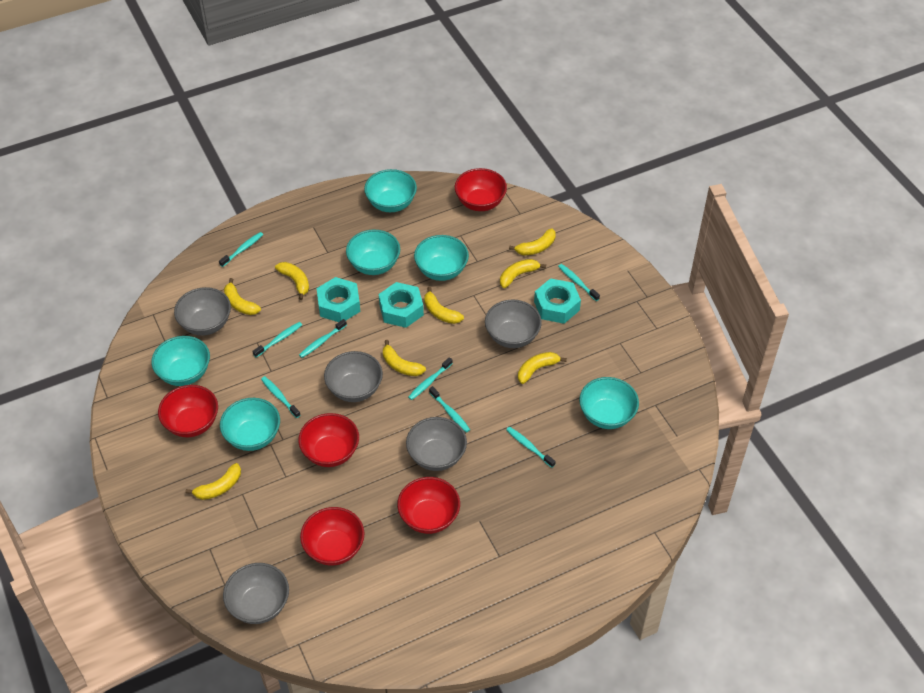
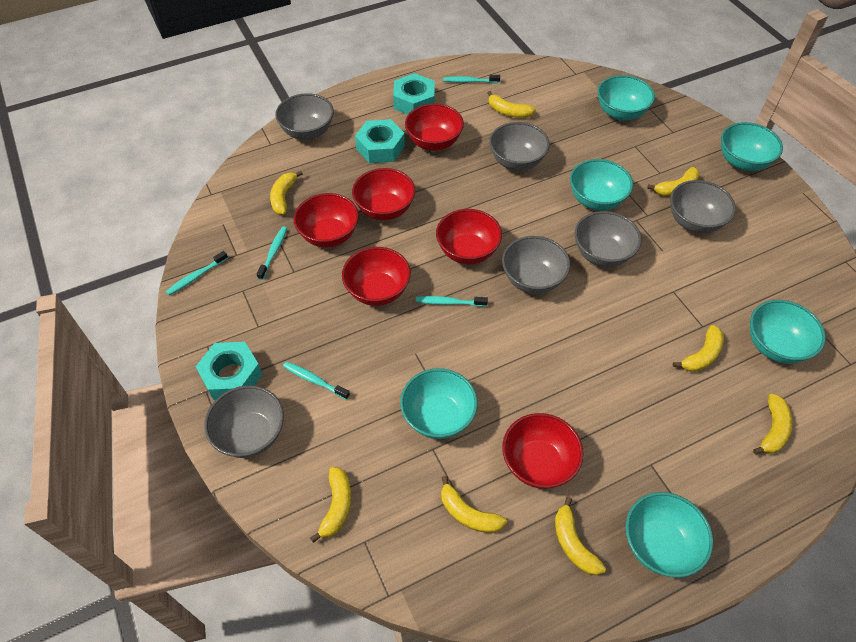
grey bowl: 5 -> 6
red bowl: 5 -> 6
turquoise toothbrush: 8 -> 5

